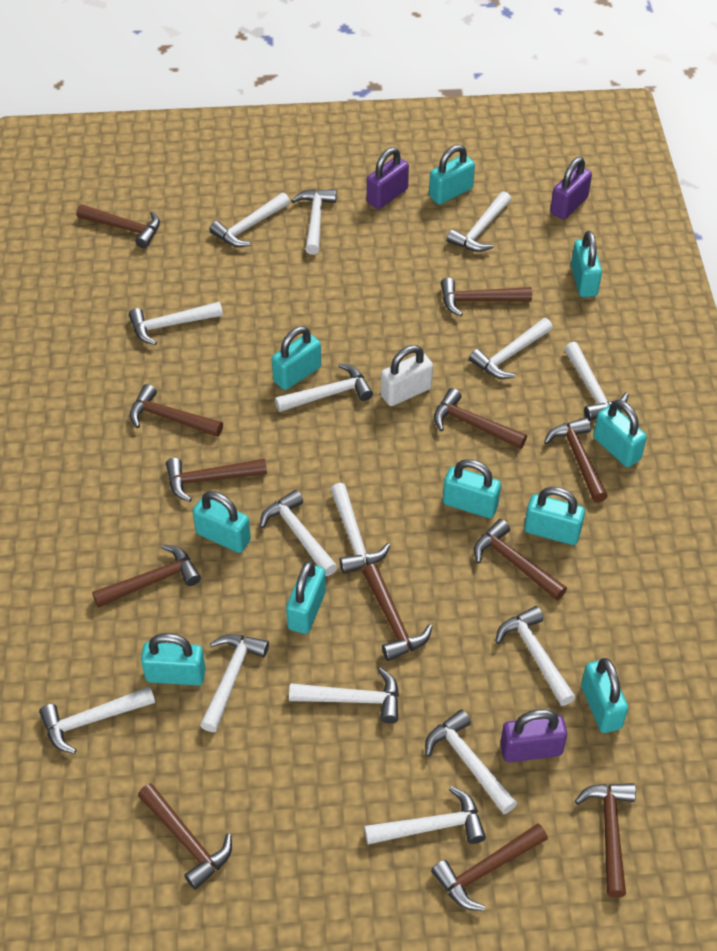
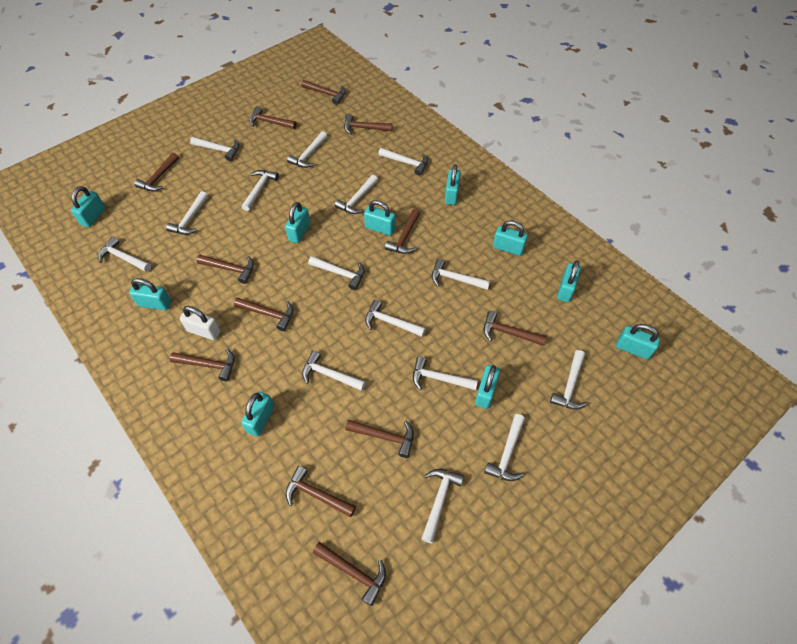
purple padlock: 3 -> 0

